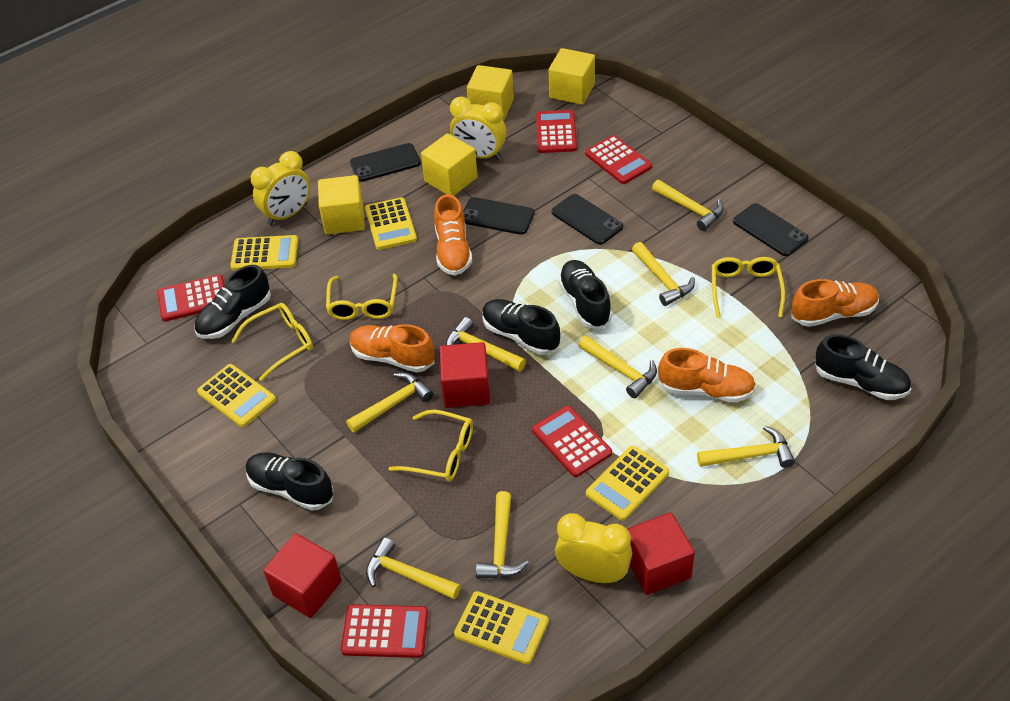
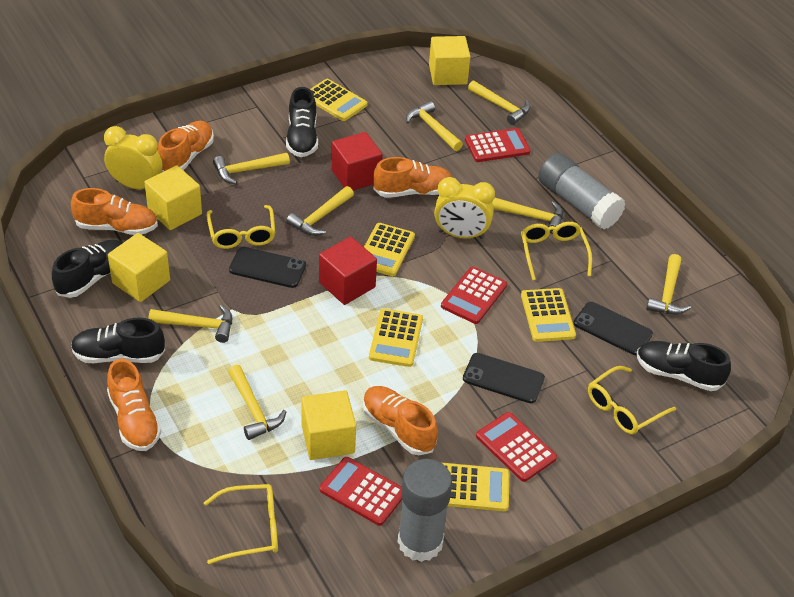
black phone: 4 -> 3
black shoe: 5 -> 4
grey glue stick: 0 -> 2
orange shoe: 4 -> 5
red calculator: 5 -> 4
red cube: 3 -> 2
yellow clock: 3 -> 2

